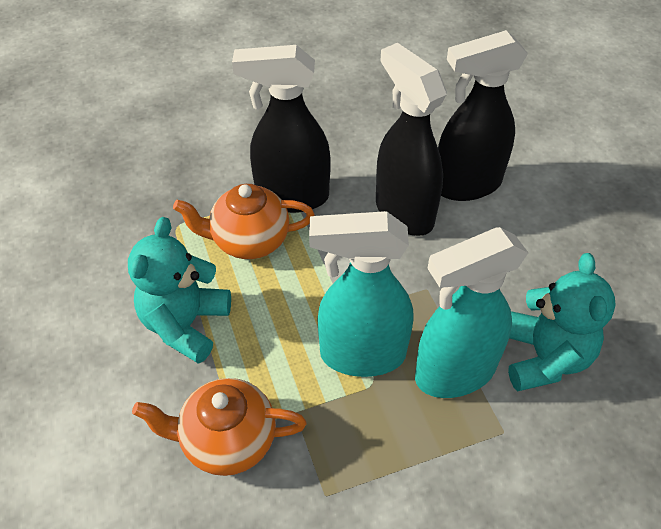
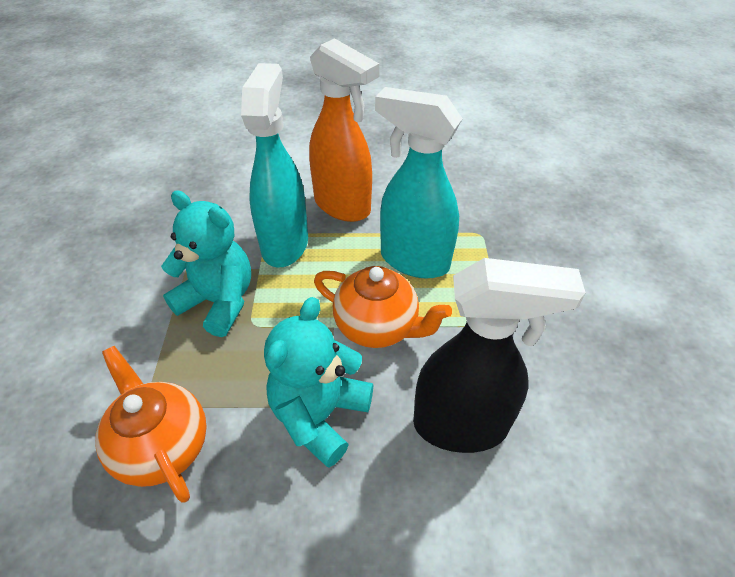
black spray bottle: 3 -> 1
orange spray bottle: 0 -> 1

